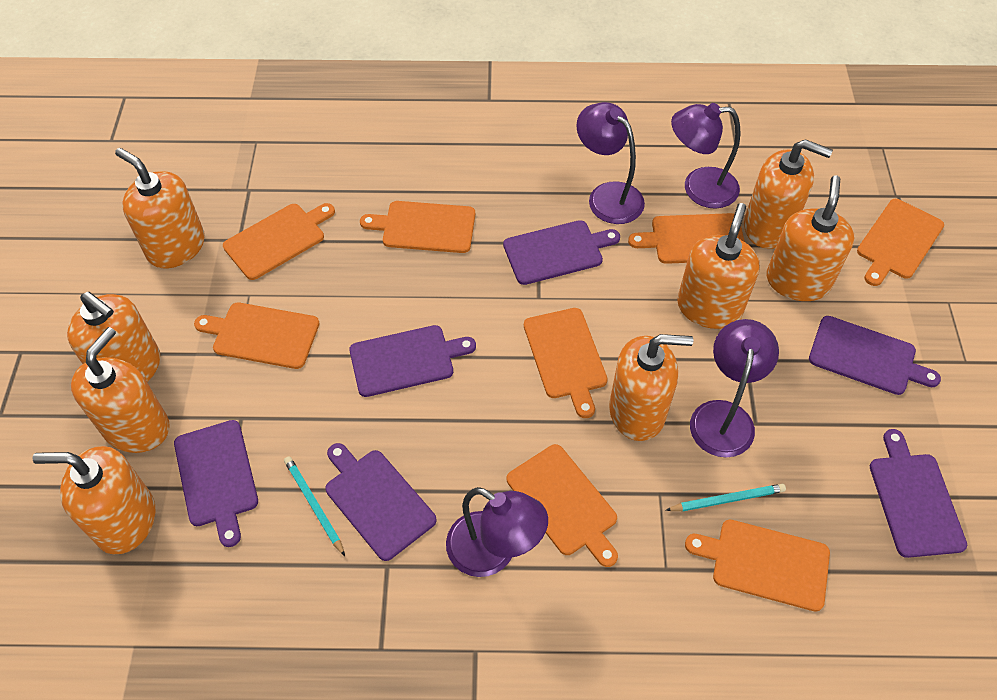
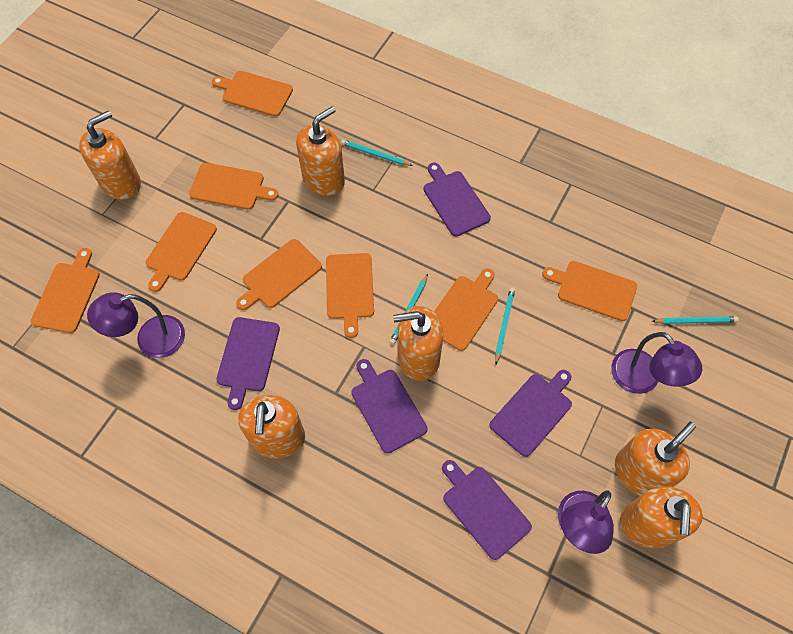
orange soap dispenser: 8 -> 6
purple cutting board: 6 -> 5
purple lamp: 4 -> 3
turquoise pencil: 2 -> 4

